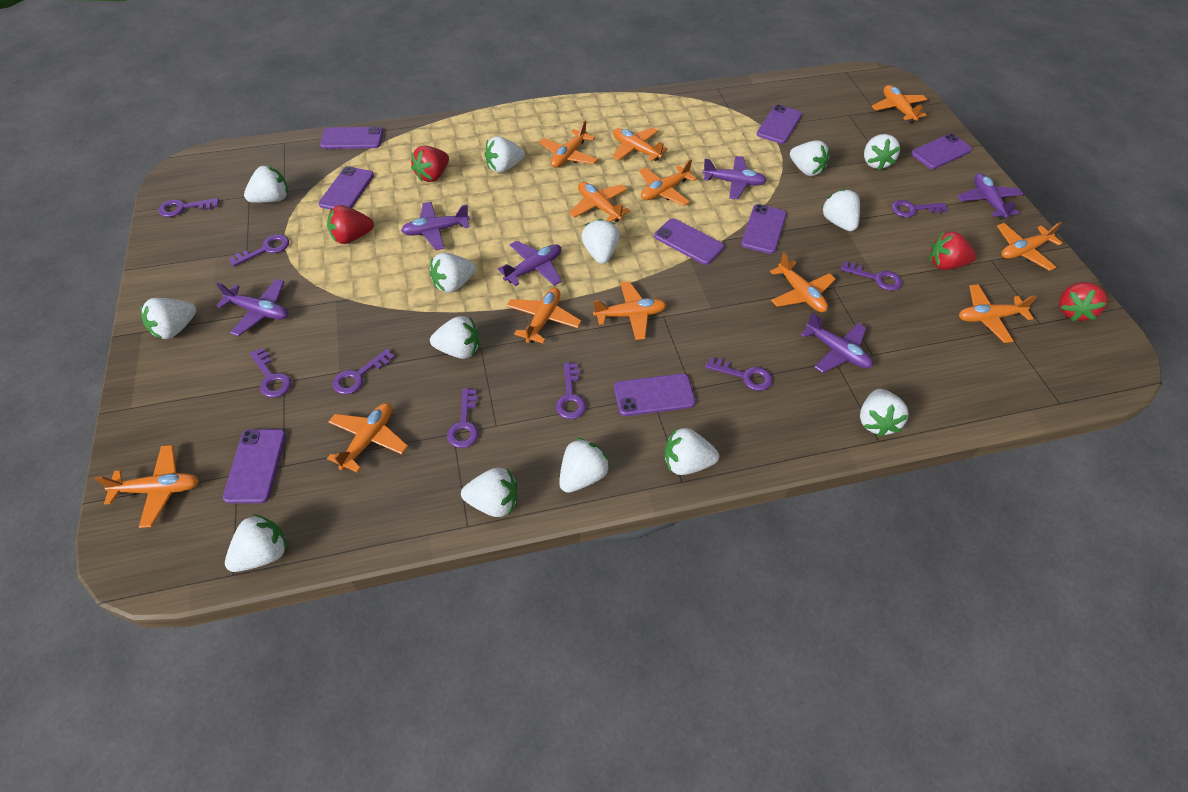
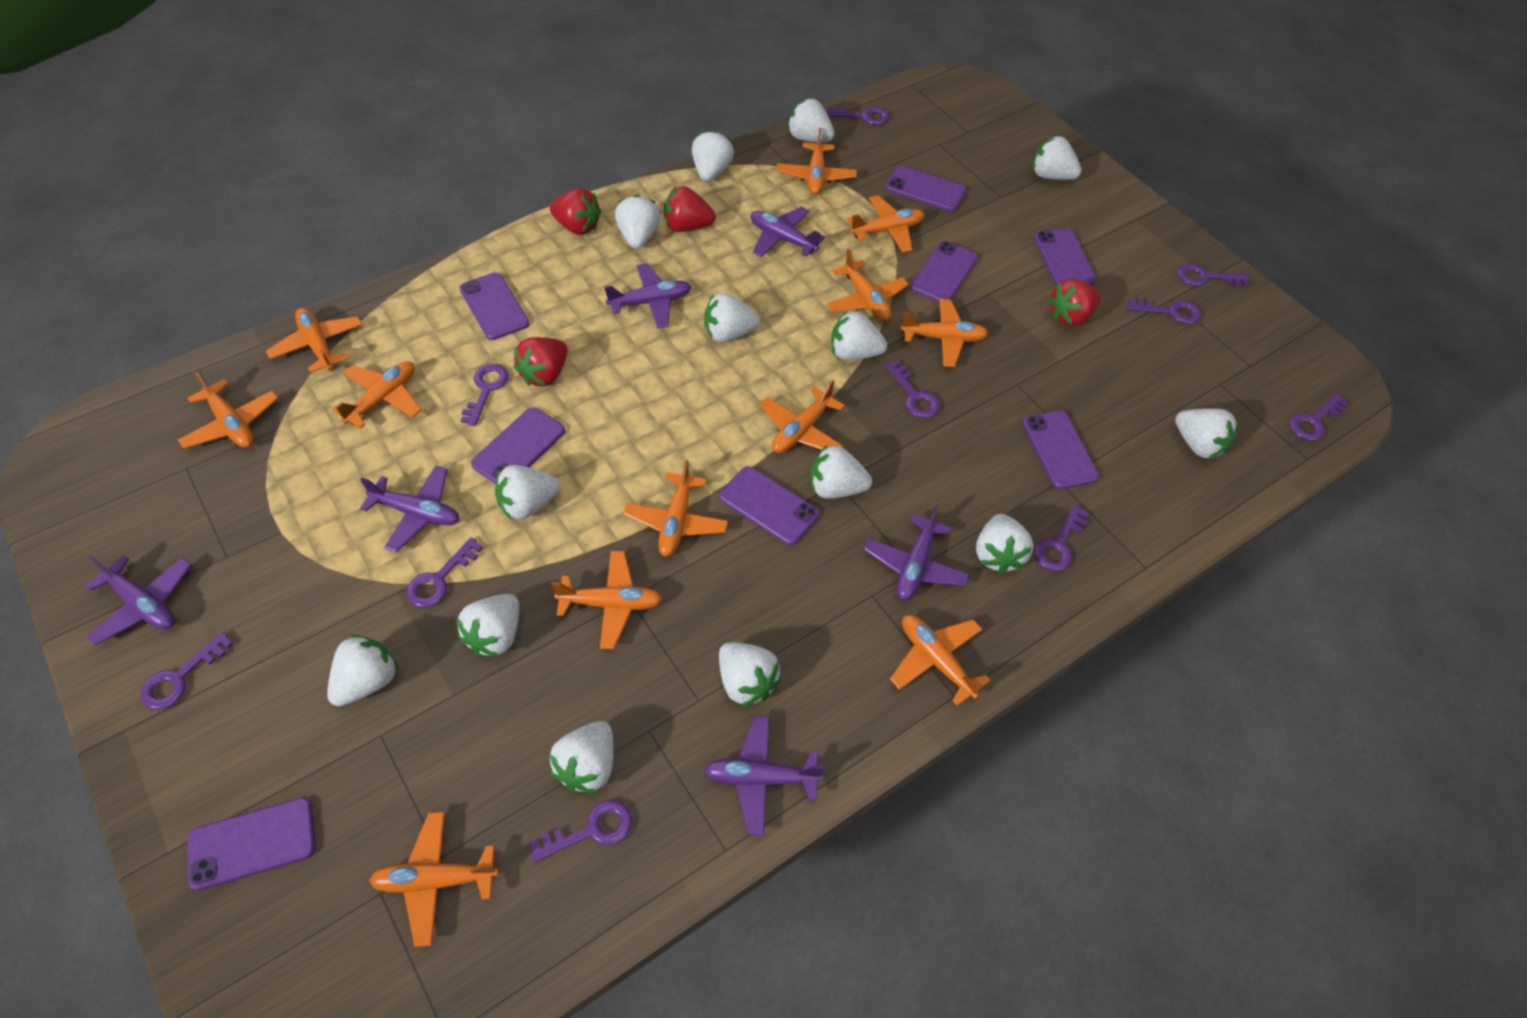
purple key: 9 -> 10

